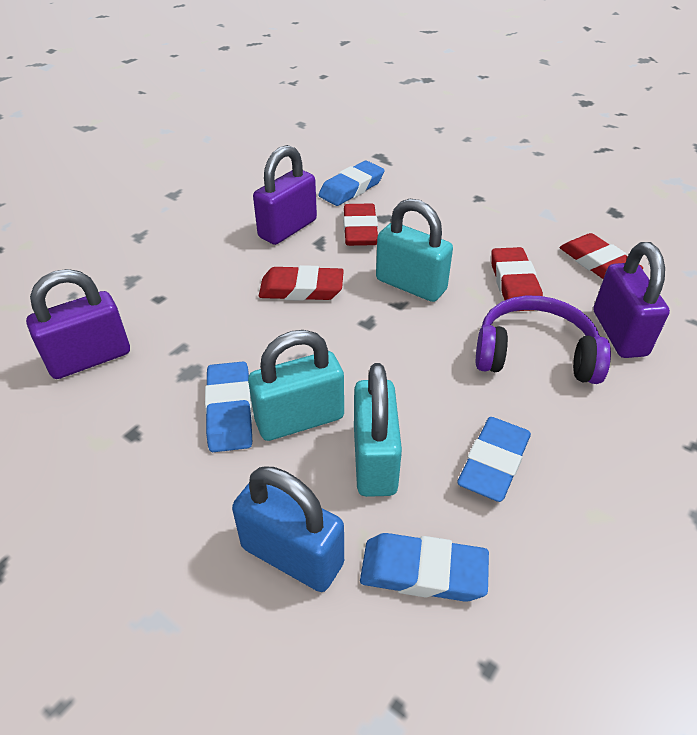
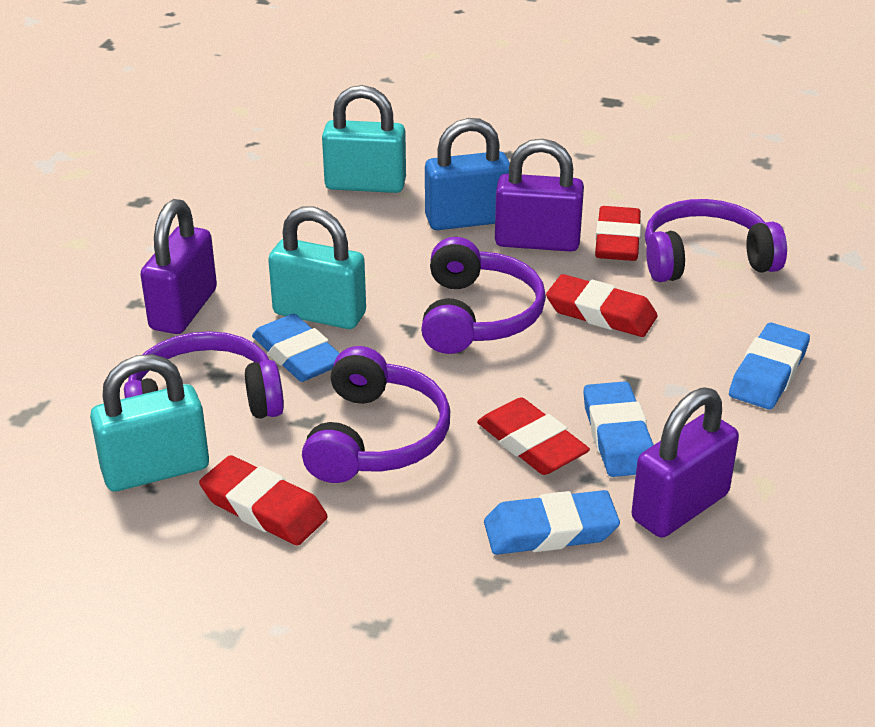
purple headphones: 1 -> 4

